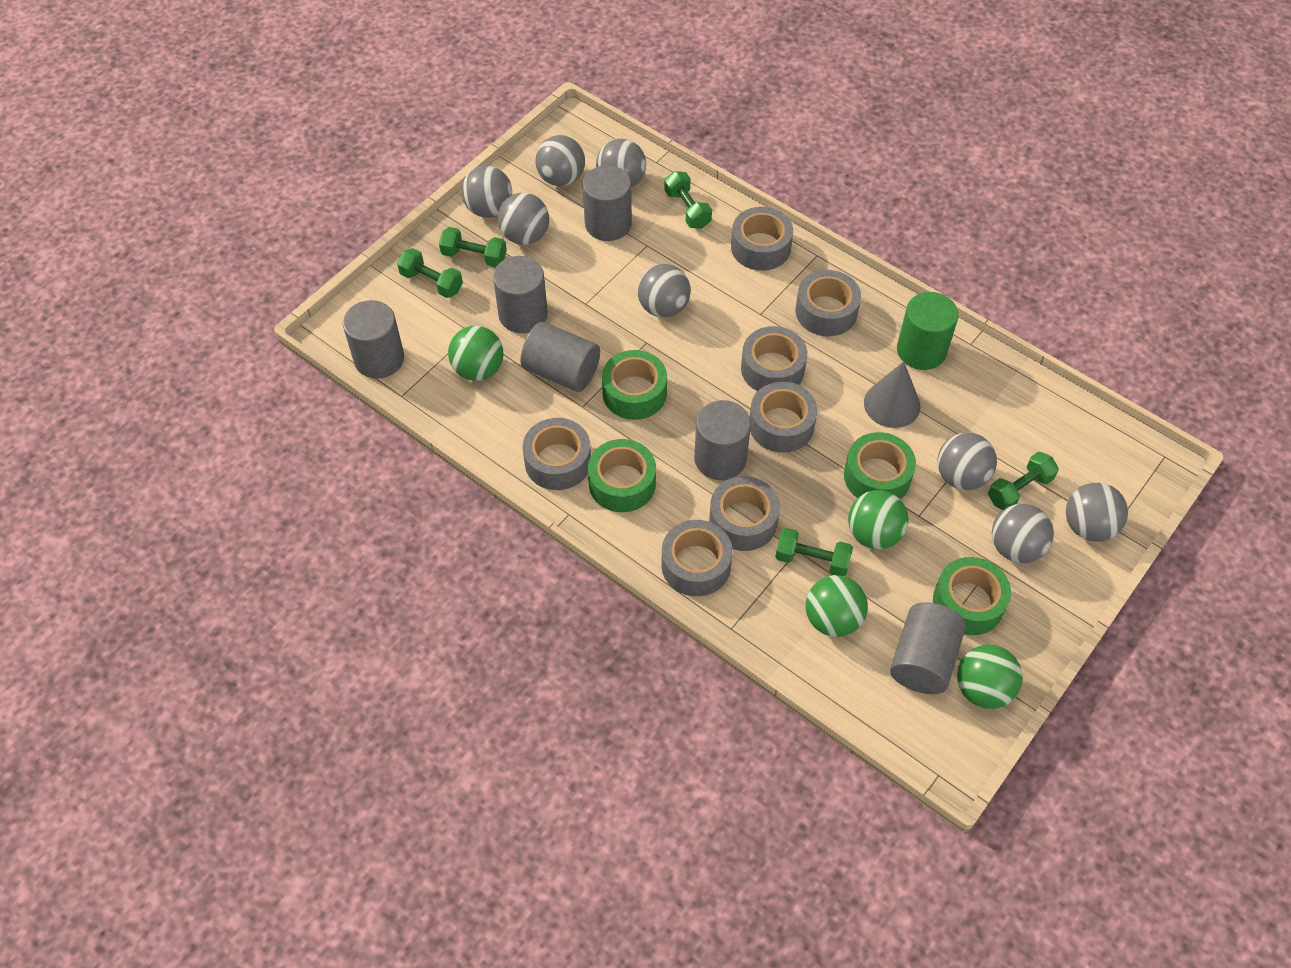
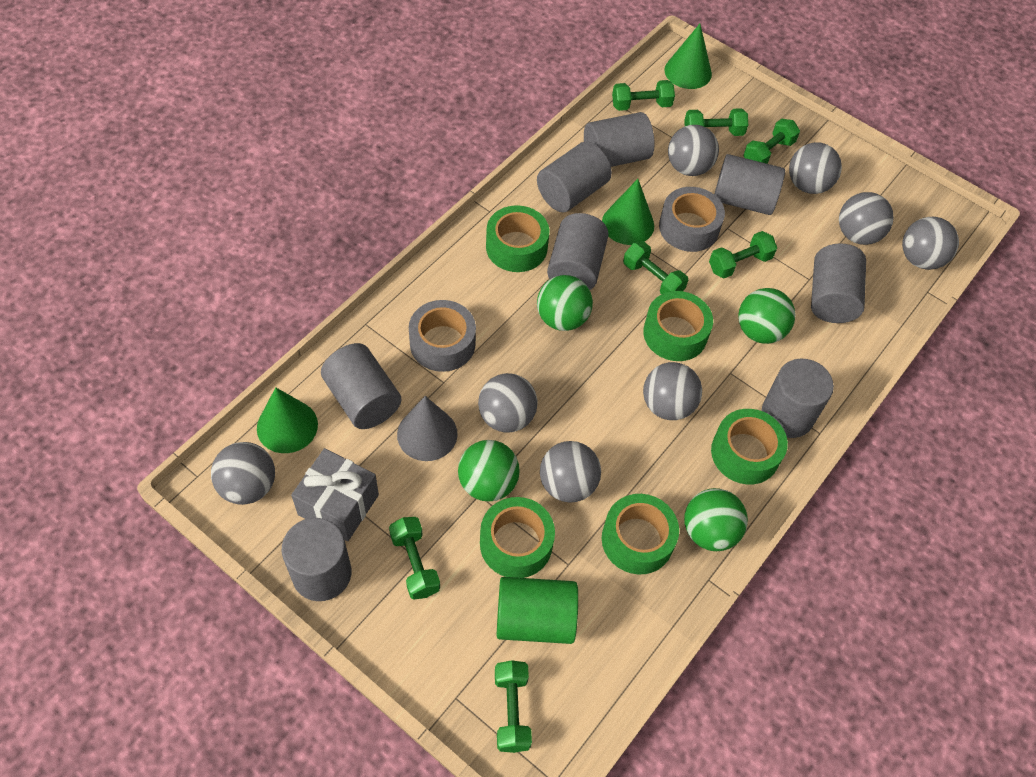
green cone: 0 -> 3
green dumbbell: 5 -> 7
green tape: 4 -> 5
grey cylinder: 6 -> 8
grey gift: 0 -> 1
grey tape: 7 -> 2

